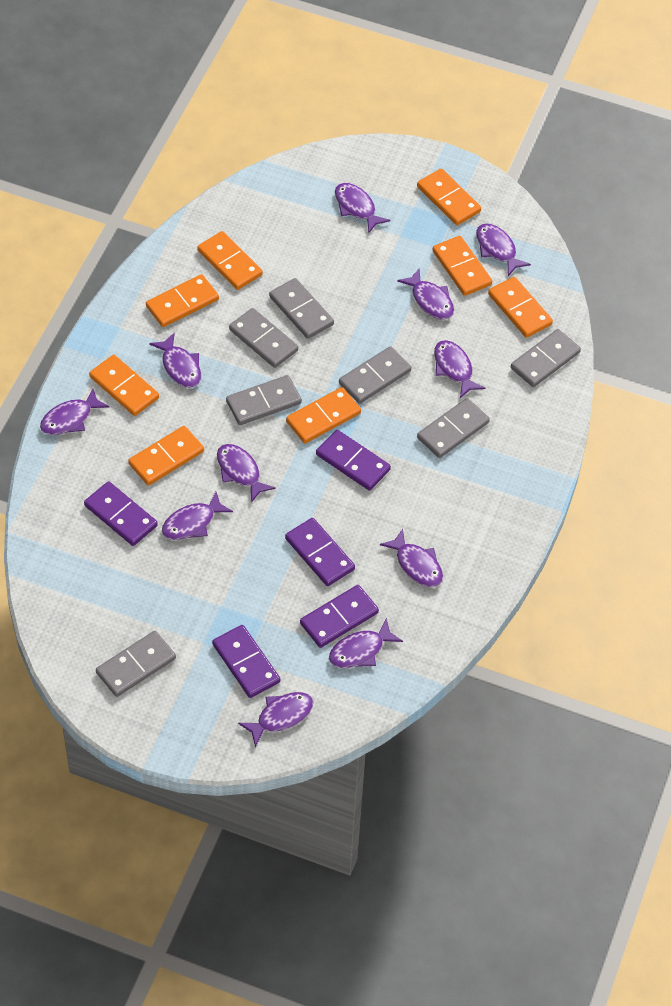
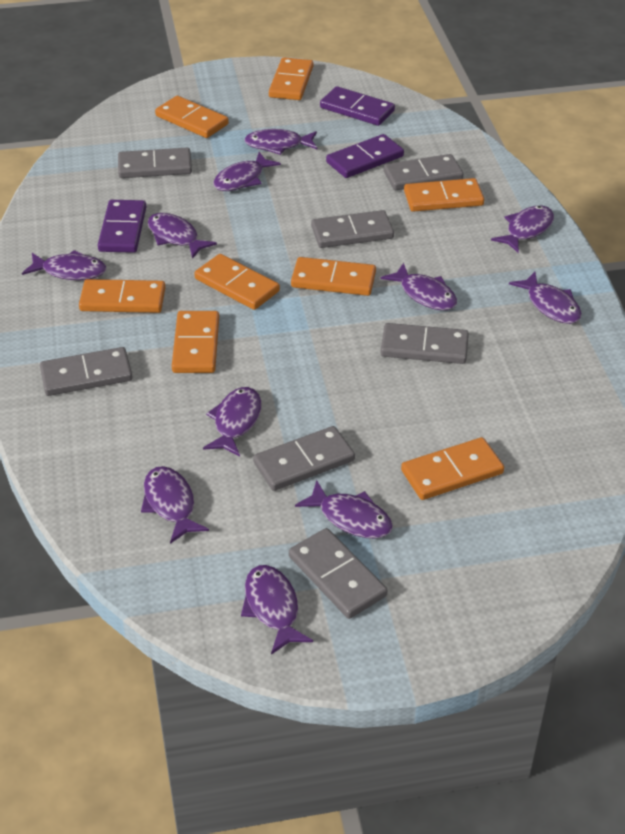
purple domino: 5 -> 3

